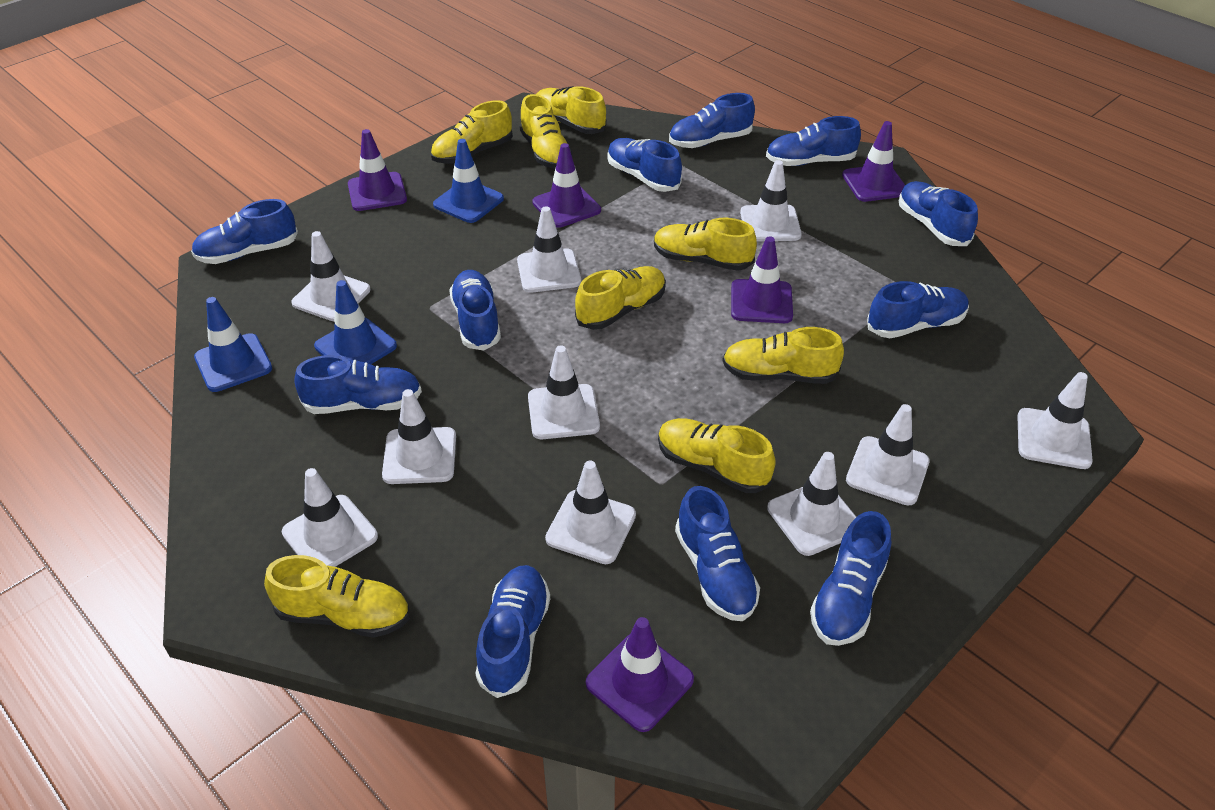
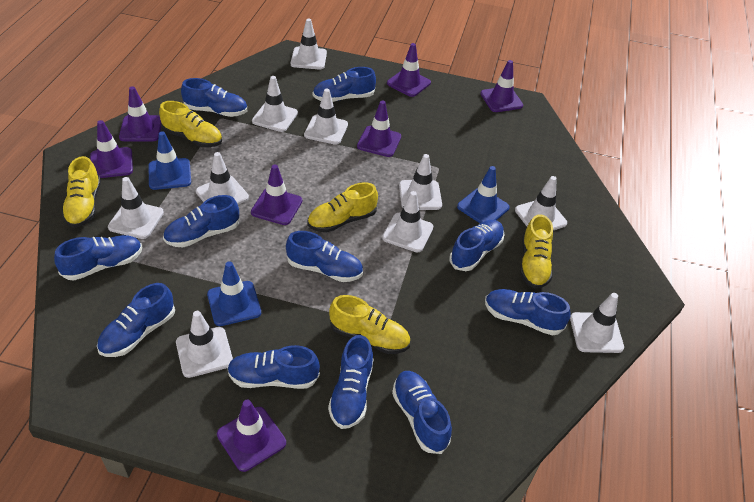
purple traffic cone: 5 -> 7
yellow shoe: 8 -> 5

